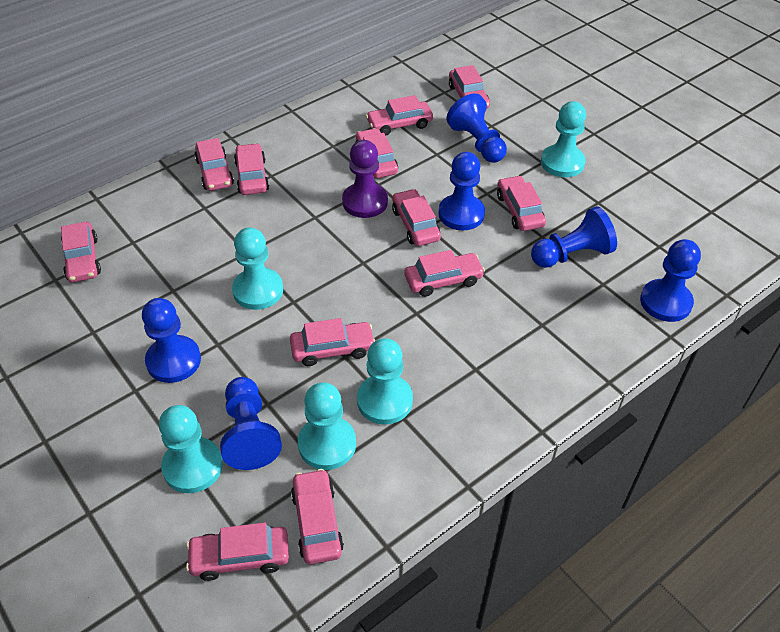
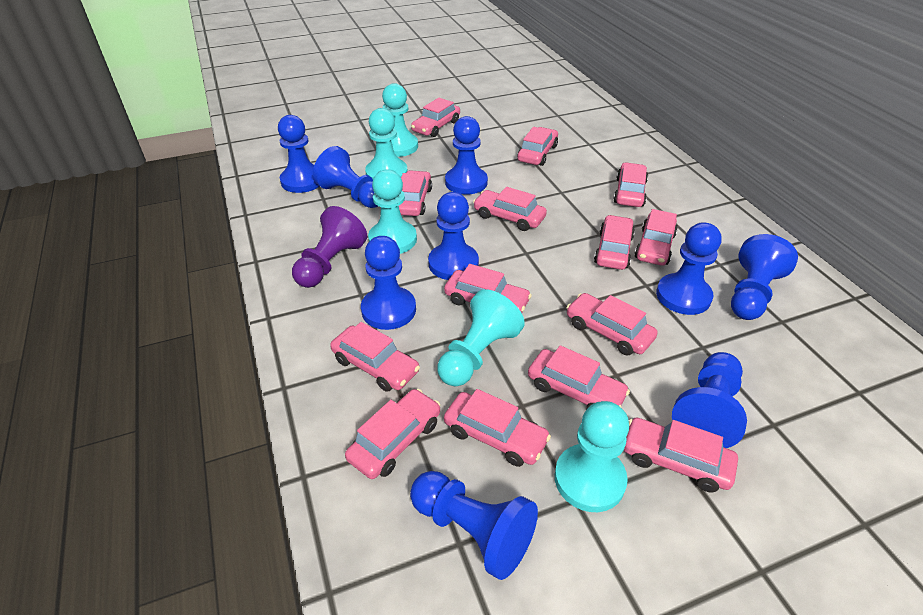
blue pawn: 6 -> 9
pink car: 12 -> 14

